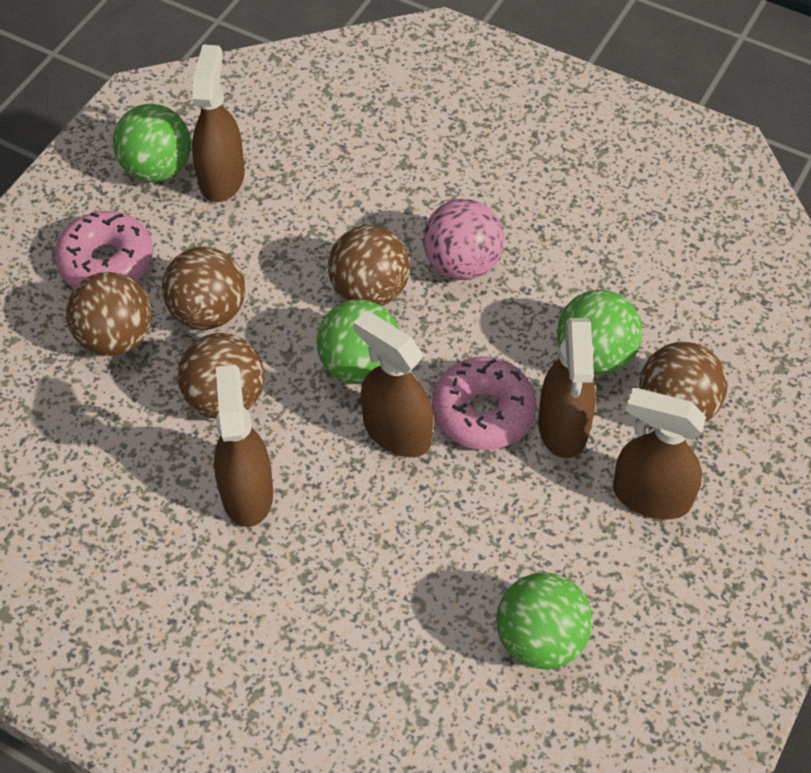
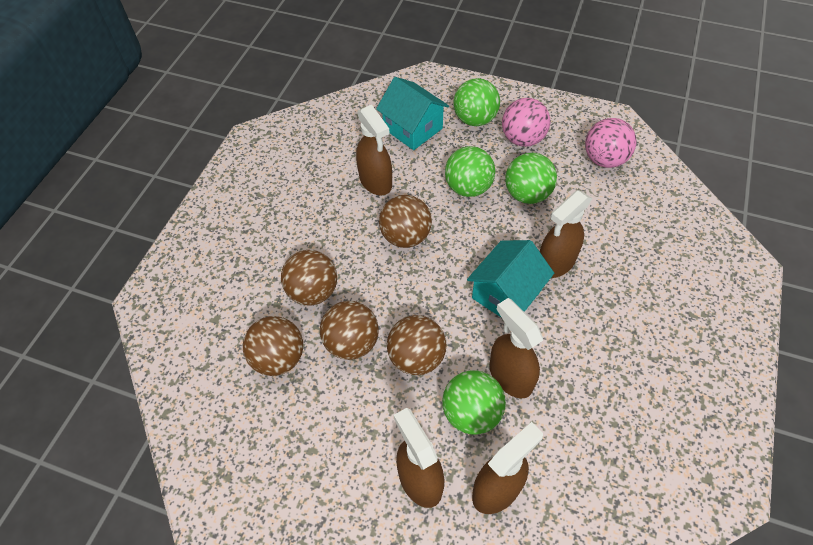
pink ball: 1 -> 2
pink donut: 2 -> 0
turquoise house: 0 -> 2

